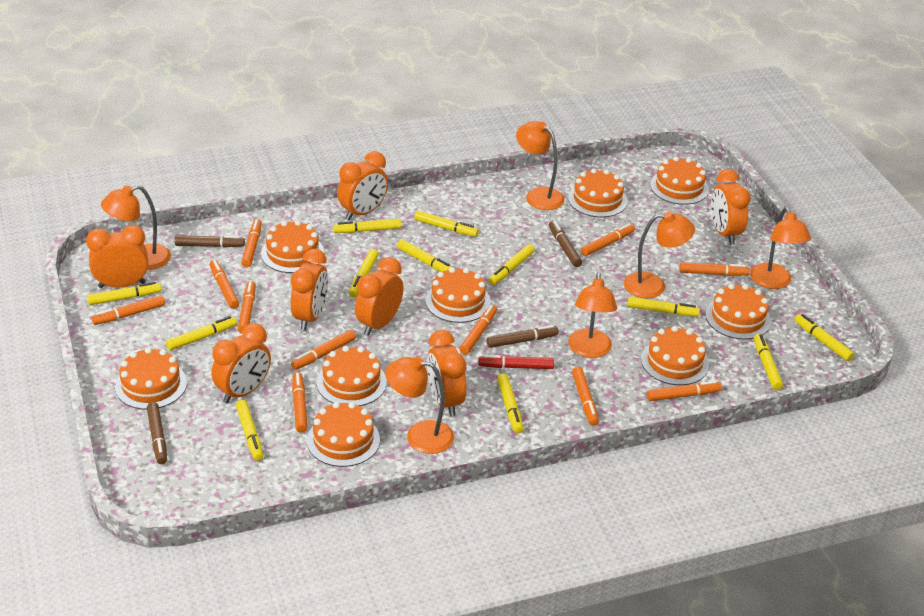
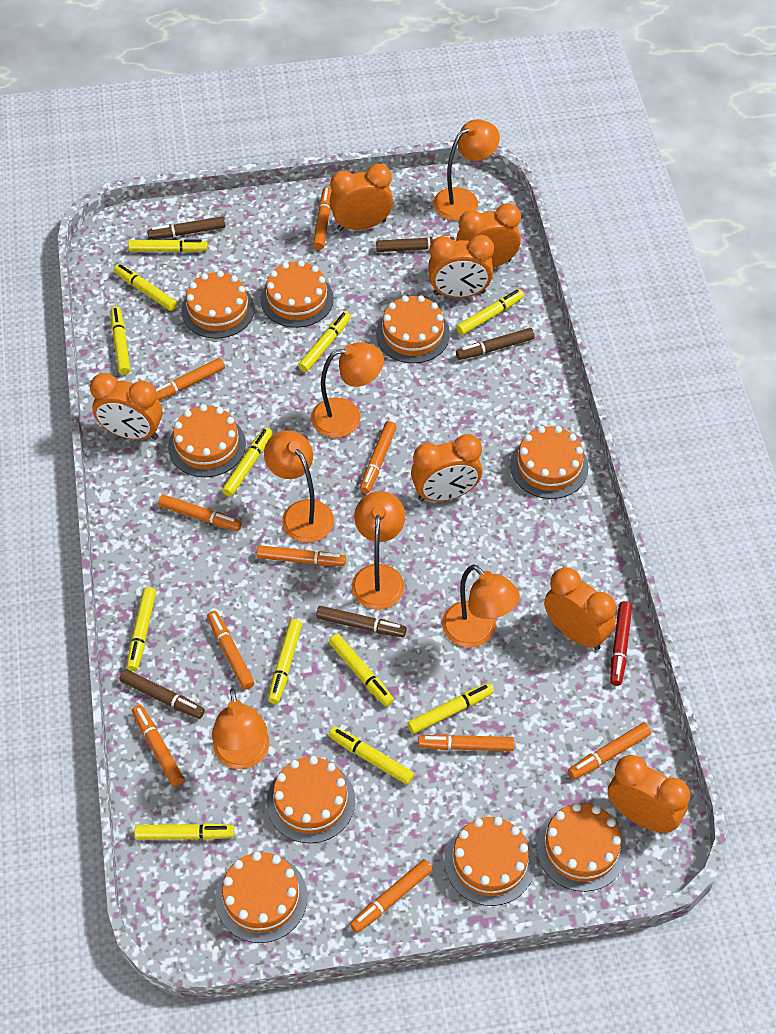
brown marker: 4 -> 5
orange marker: 11 -> 10

